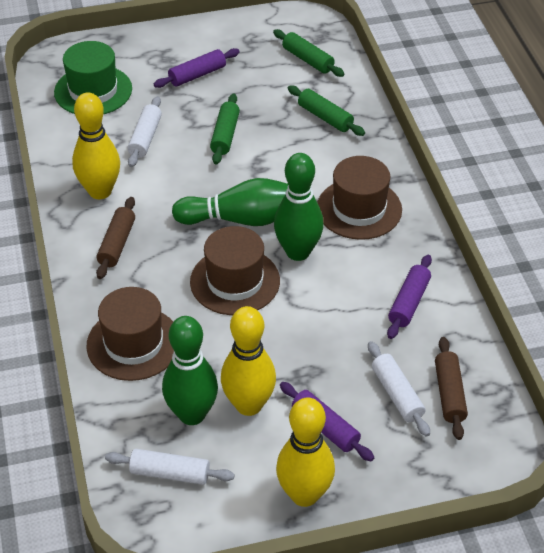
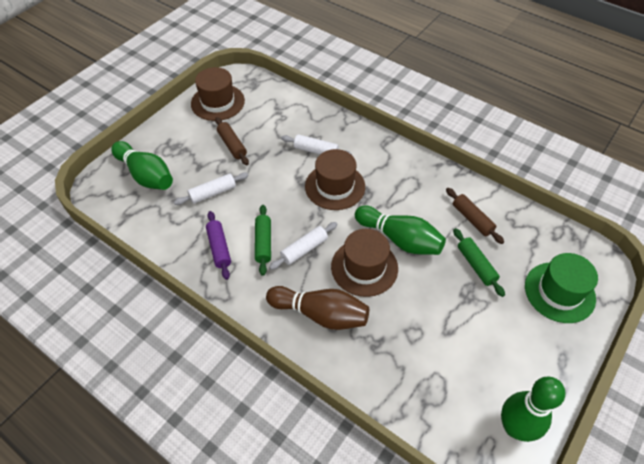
brown bowling pin: 0 -> 1
green rolling pin: 3 -> 2
purple rolling pin: 3 -> 1
yellow bowling pin: 3 -> 0

